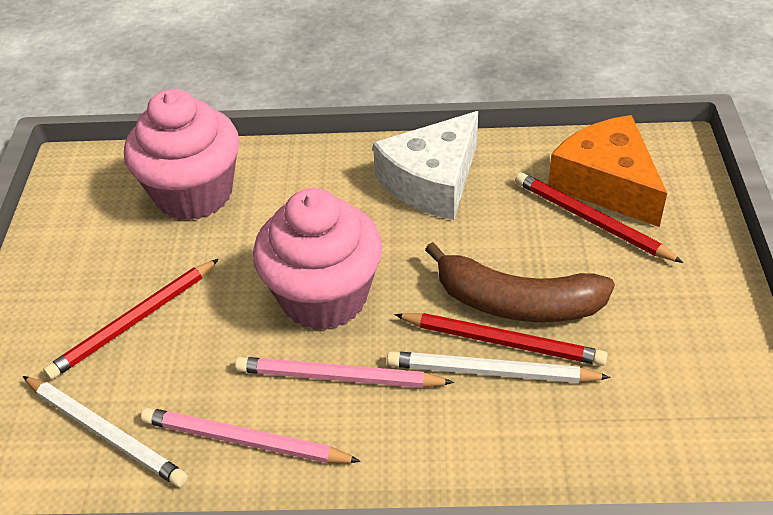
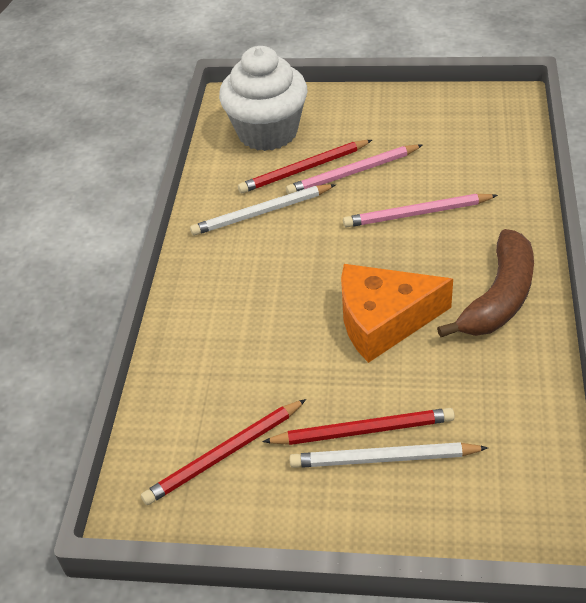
pink cupcake: 2 -> 0
white cheese: 1 -> 0
white cupcake: 0 -> 1

